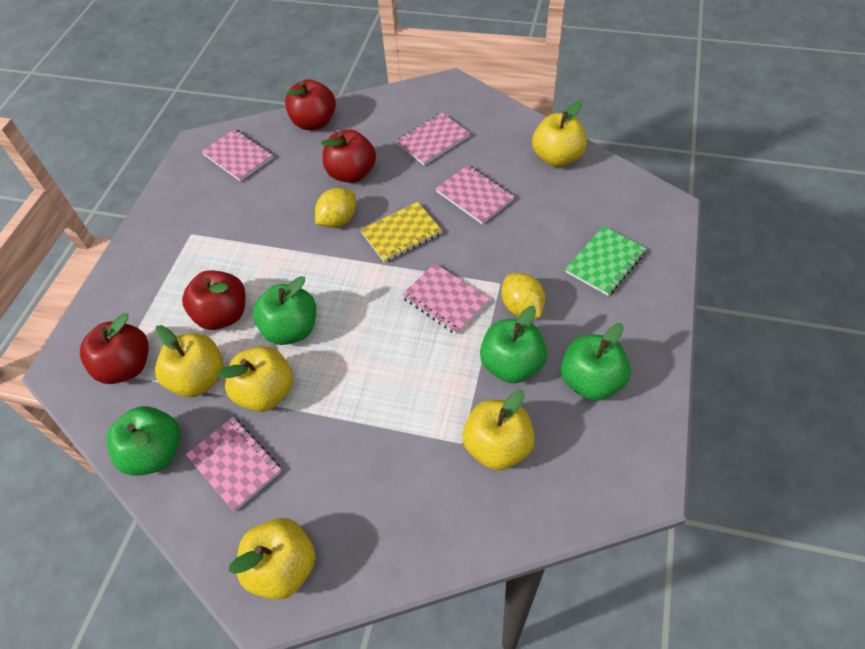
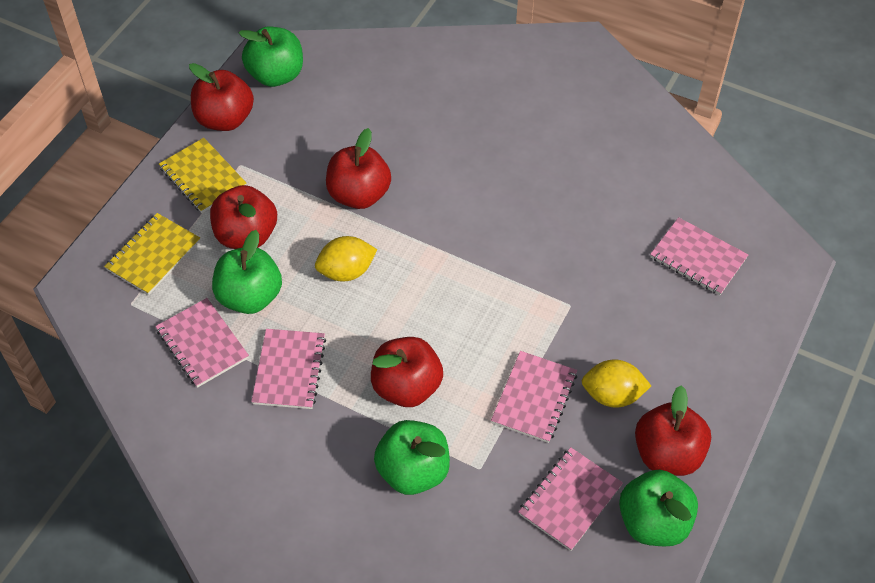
green notebook: 1 -> 0
red apple: 4 -> 5
yellow apple: 5 -> 0
yellow notebook: 1 -> 2

